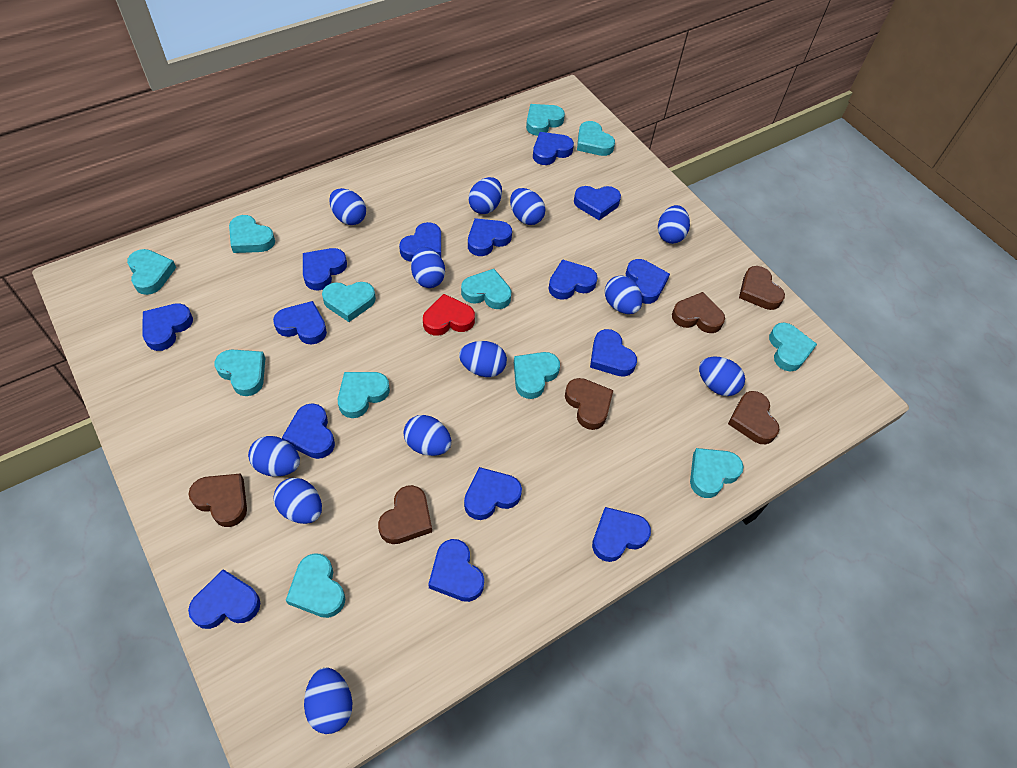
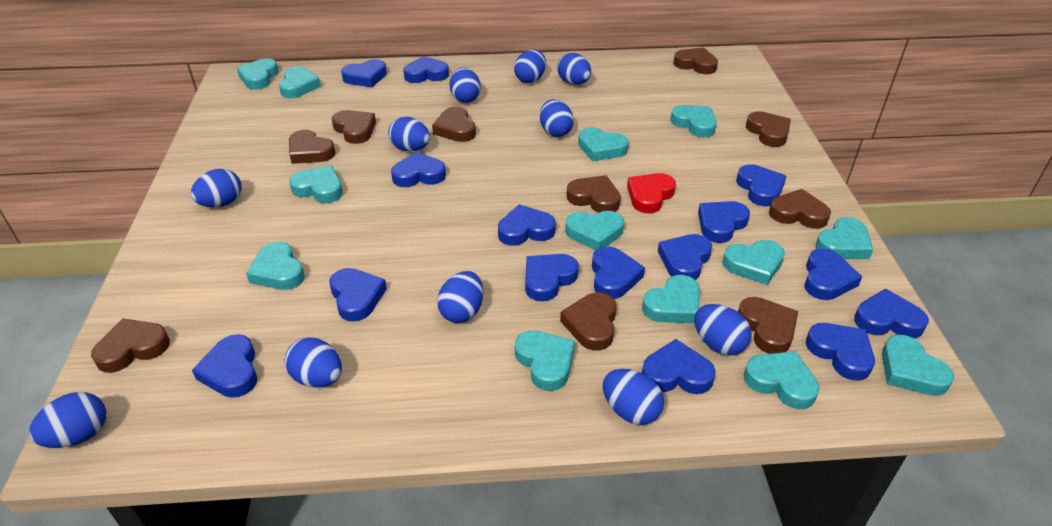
blue egg: 12 -> 11
brown heart: 6 -> 10
turquoise heart: 12 -> 13

